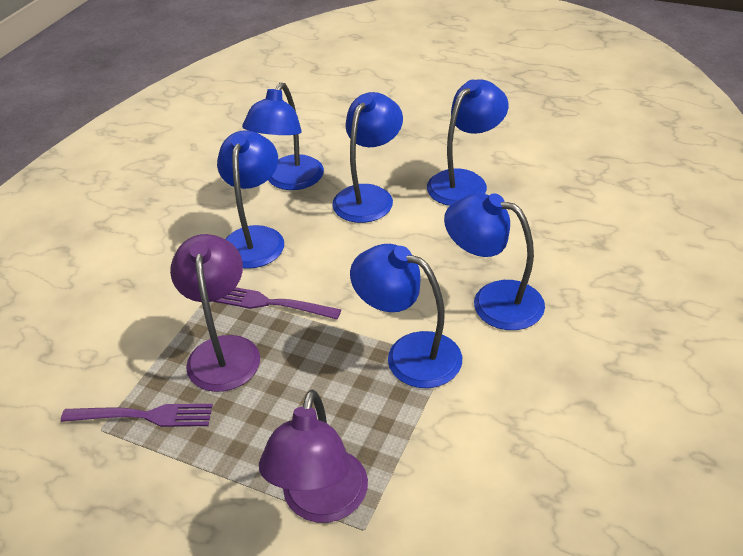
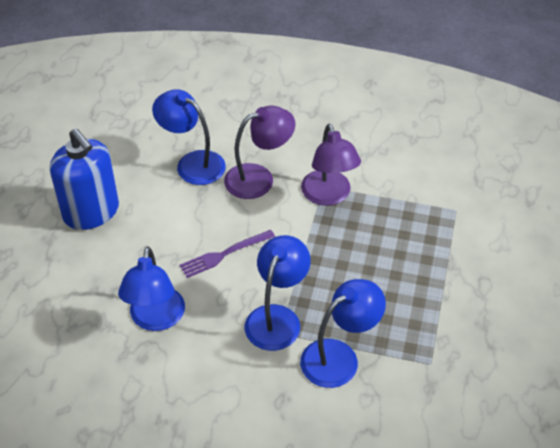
blue lamp: 6 -> 4
blue soap dispenser: 0 -> 1
purple fork: 2 -> 1

